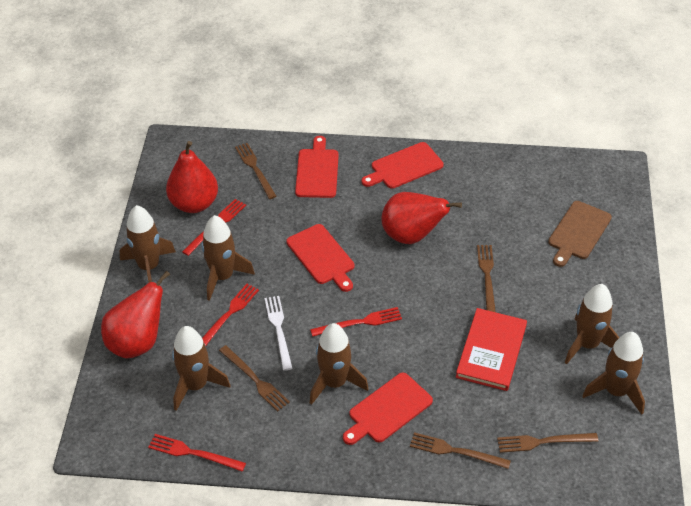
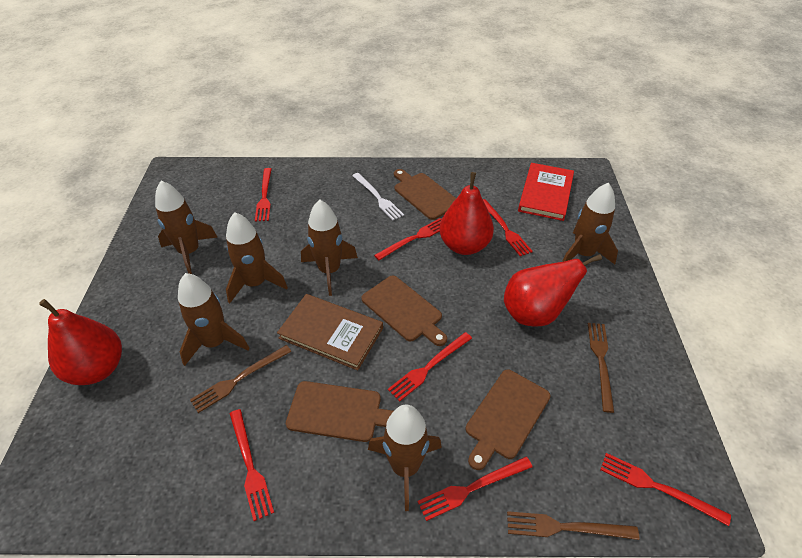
brown book: 0 -> 1
brown cutting board: 1 -> 4
brown fork: 5 -> 3
red cutting board: 4 -> 0
red fork: 4 -> 7

